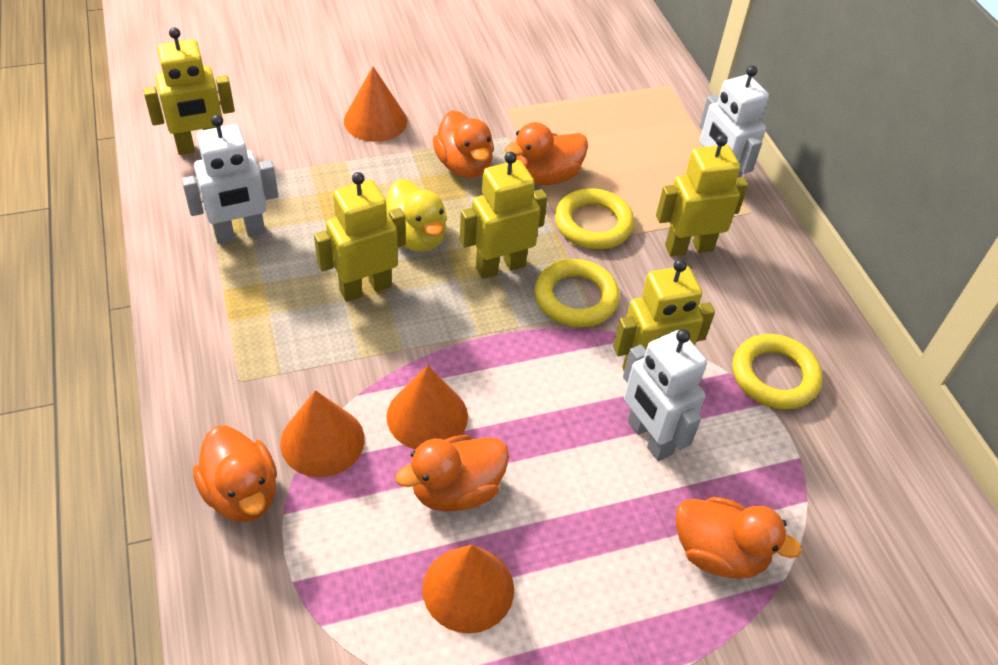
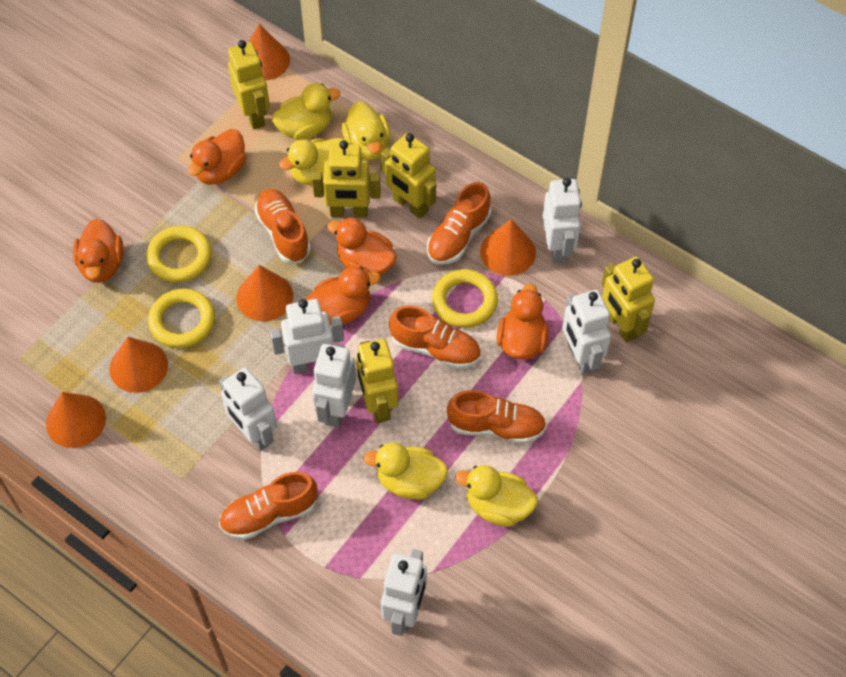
orange cone: 4 -> 5
orange shoe: 0 -> 5
white robot: 3 -> 6
yellow duck: 1 -> 5

